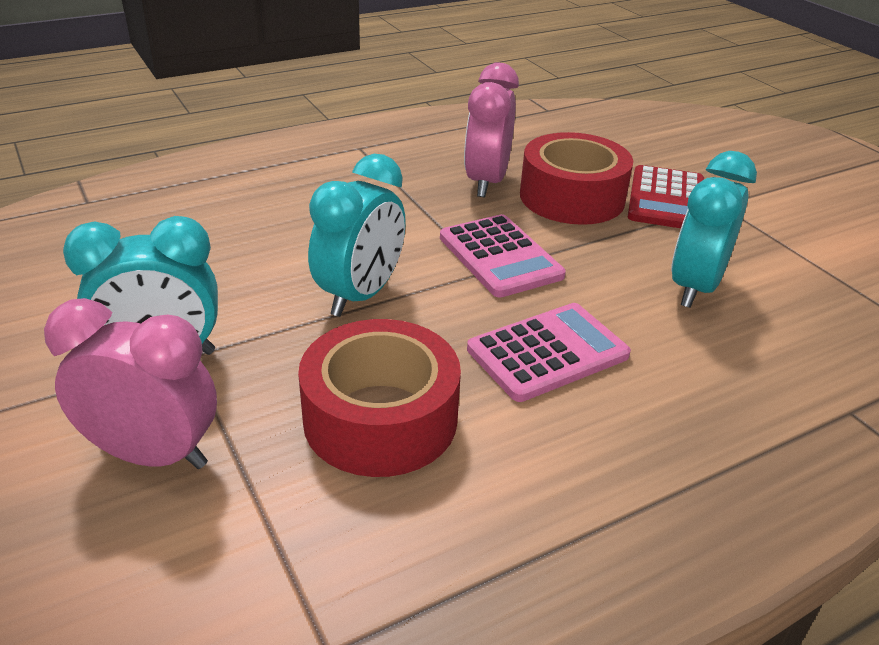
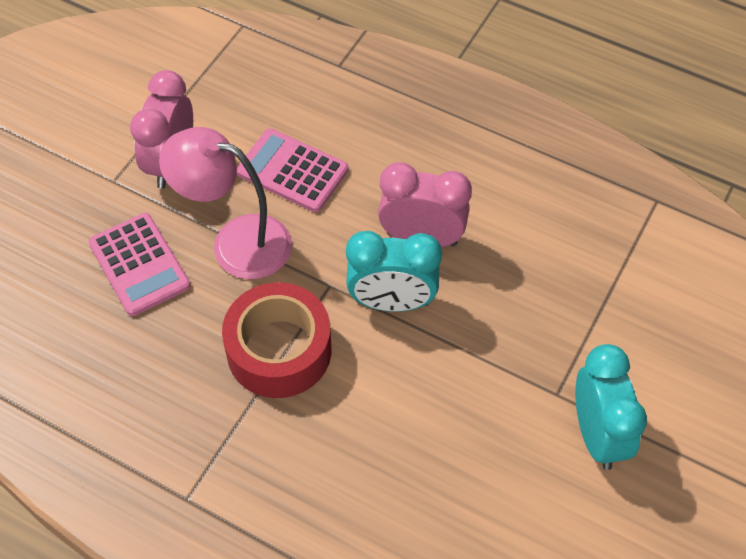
pink lamp: 0 -> 1
red calculator: 1 -> 0
red tape: 2 -> 1
turquoise clock: 3 -> 2

